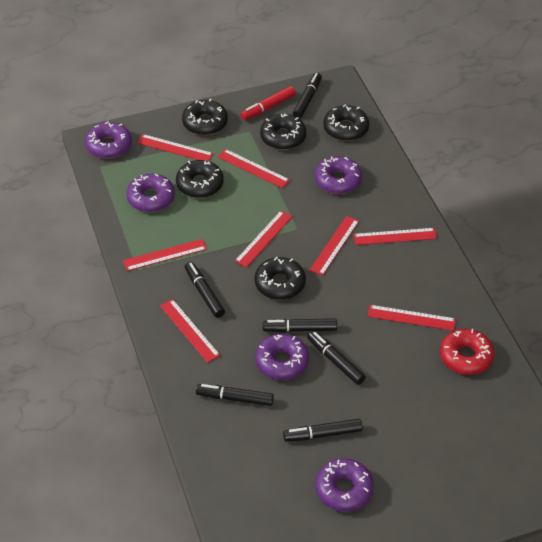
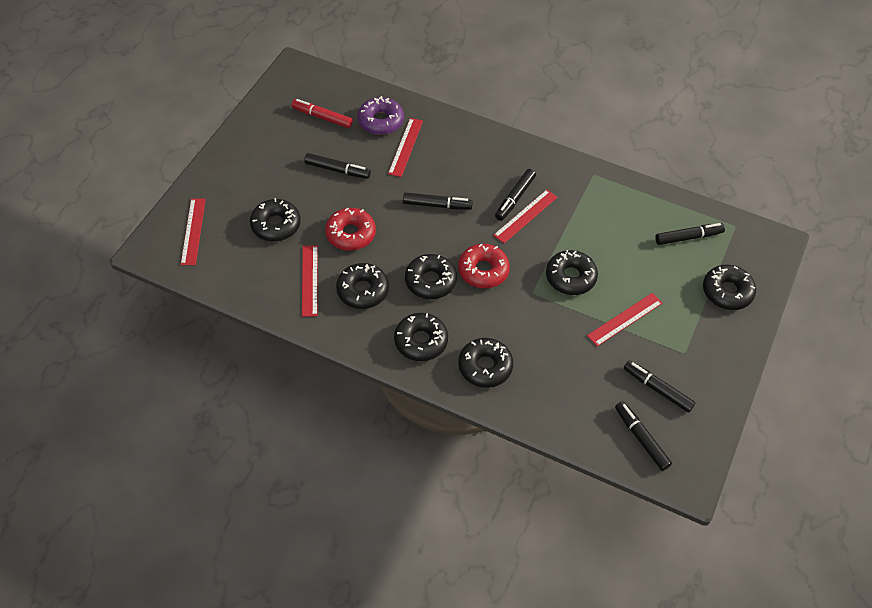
black donut: 5 -> 7
purple donut: 5 -> 1
red donut: 1 -> 2
red ruler: 8 -> 5

